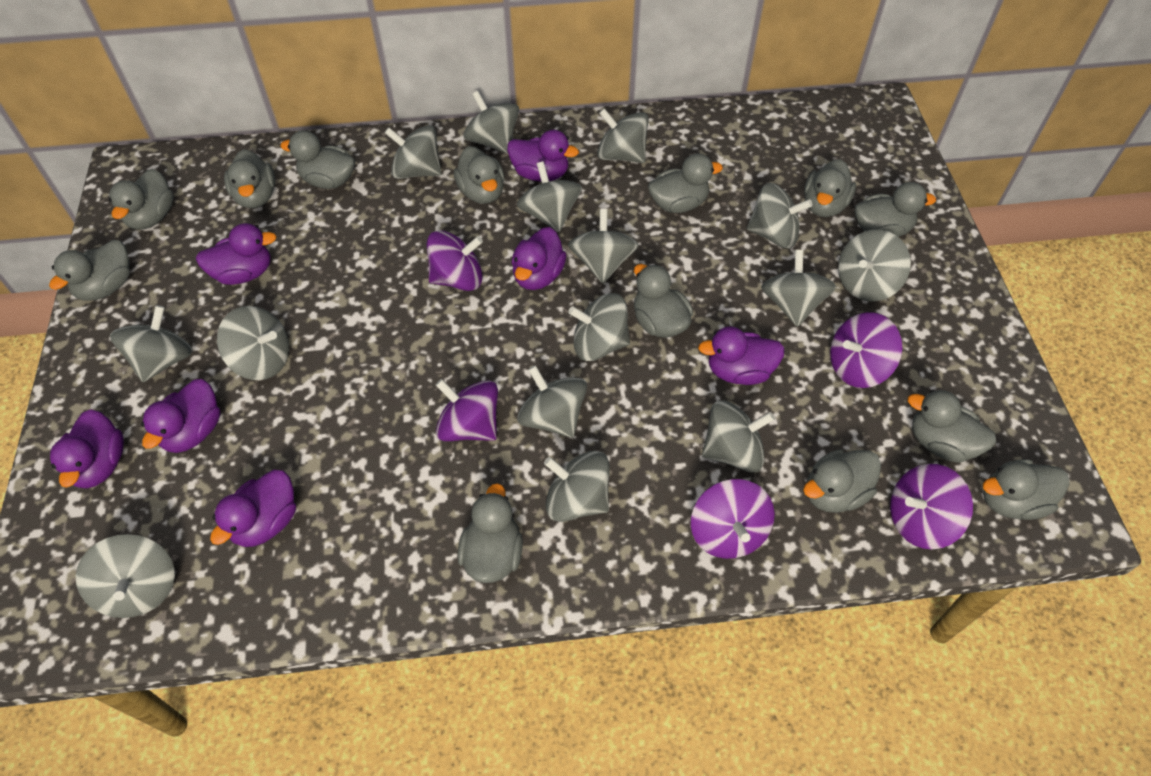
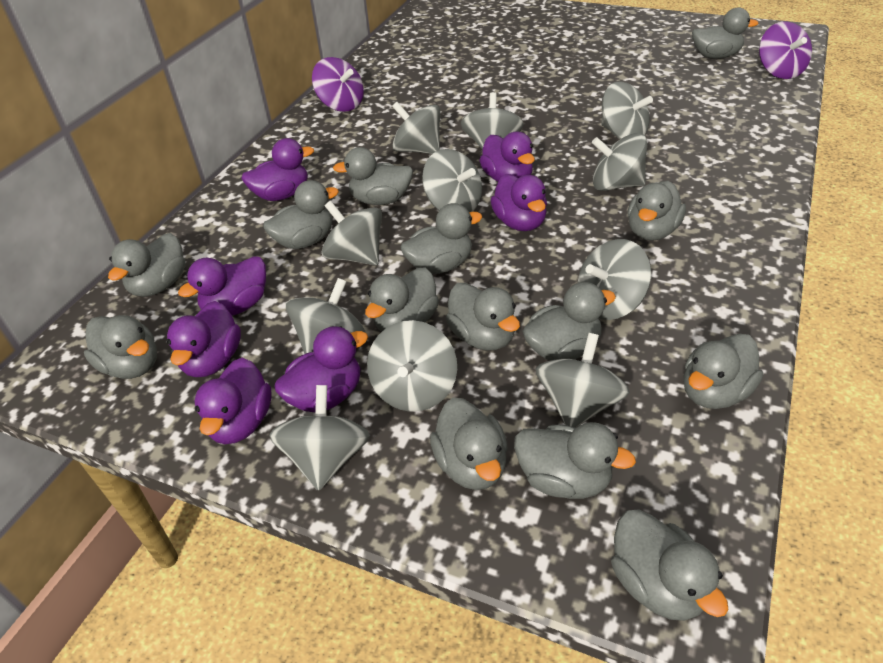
grey duck: 13 -> 14
grey spinning top: 15 -> 11
purple spinning top: 5 -> 2

